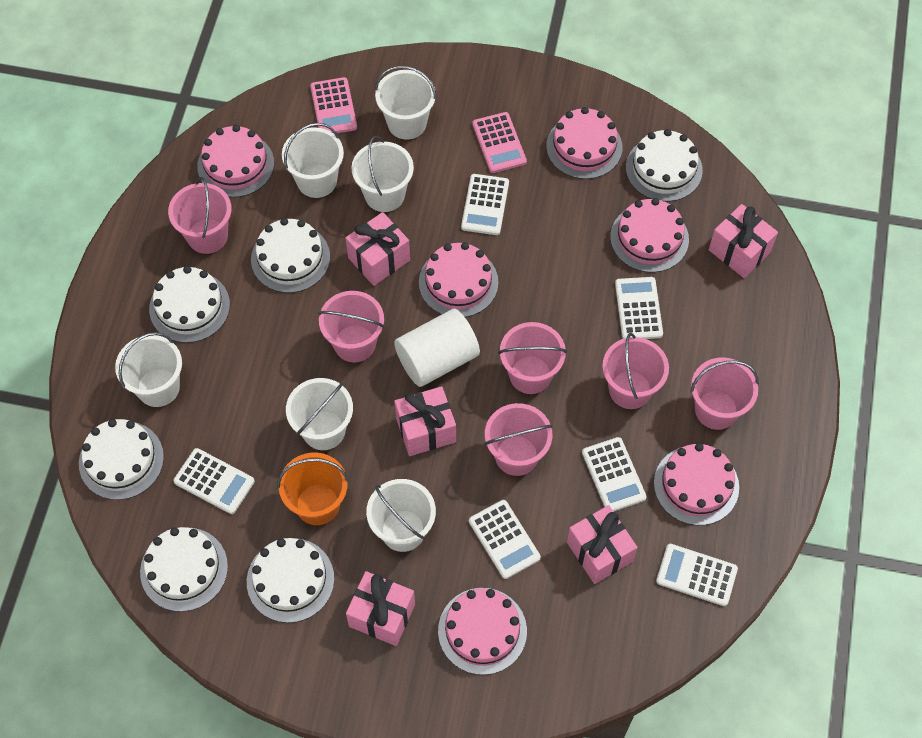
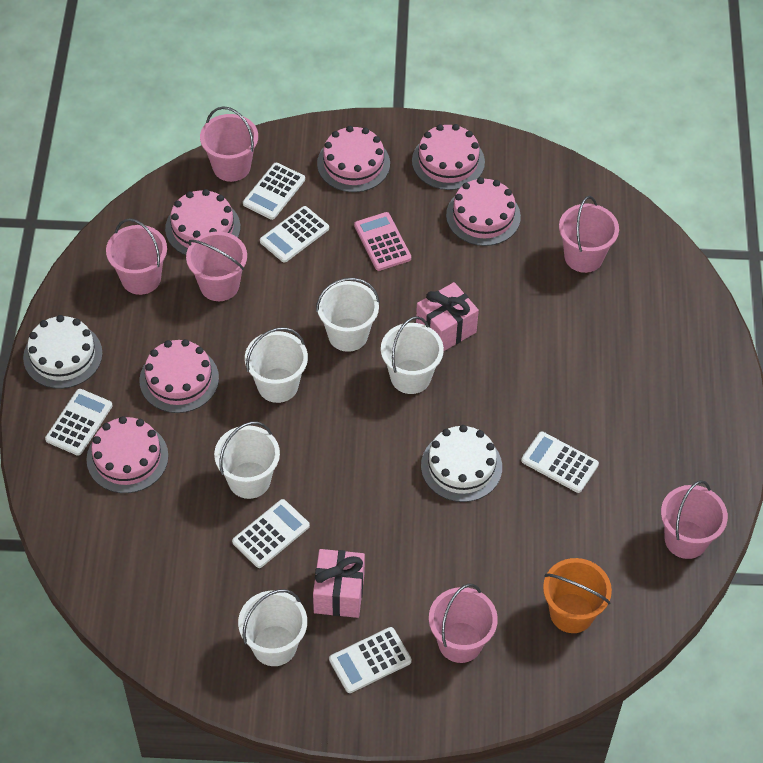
pink calculator: 2 -> 1
pink gift: 5 -> 2
white bucket: 6 -> 5
white cake: 6 -> 2
white cylinder: 1 -> 0

